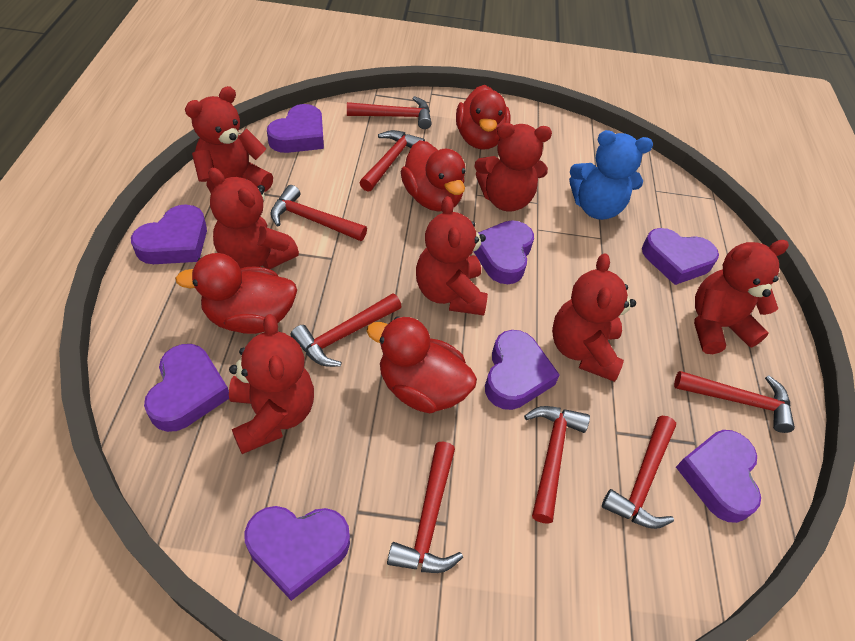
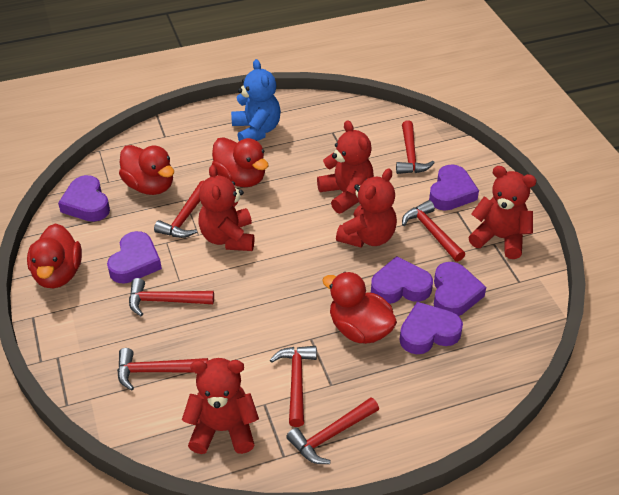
purple heart: 8 -> 6
red hammer: 8 -> 7
red teddy bear: 7 -> 5

